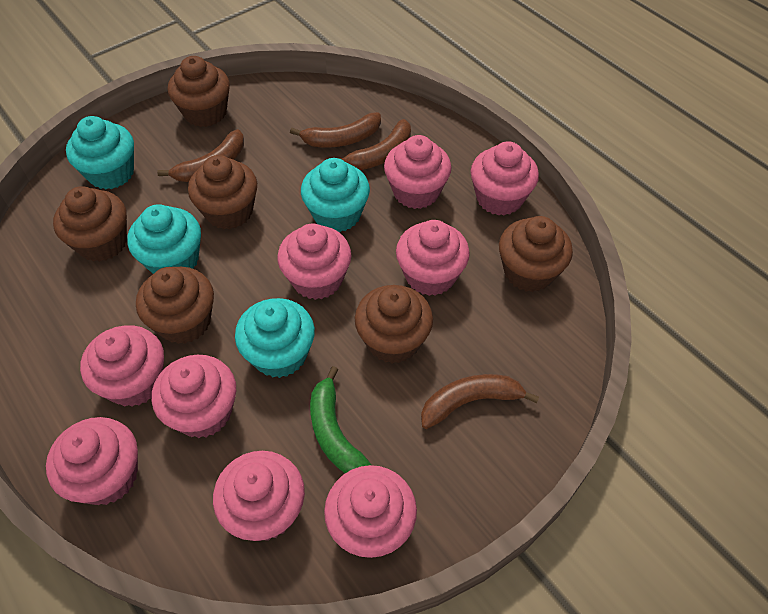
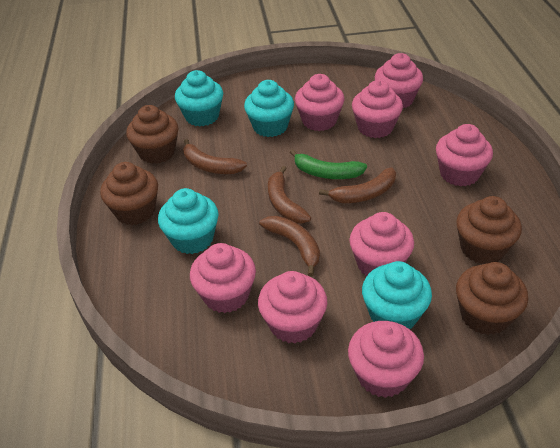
brown cupcake: 6 -> 4
pink cupcake: 9 -> 8

